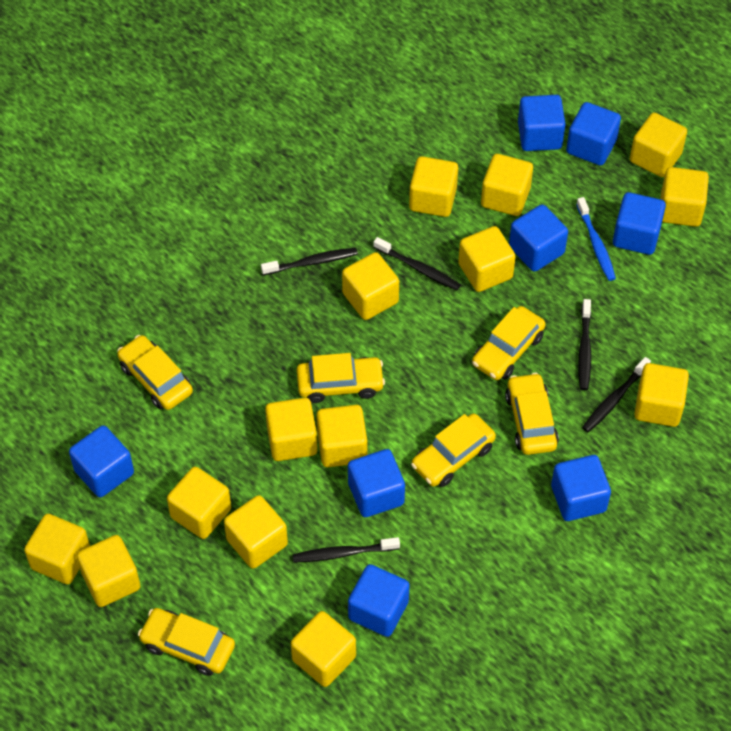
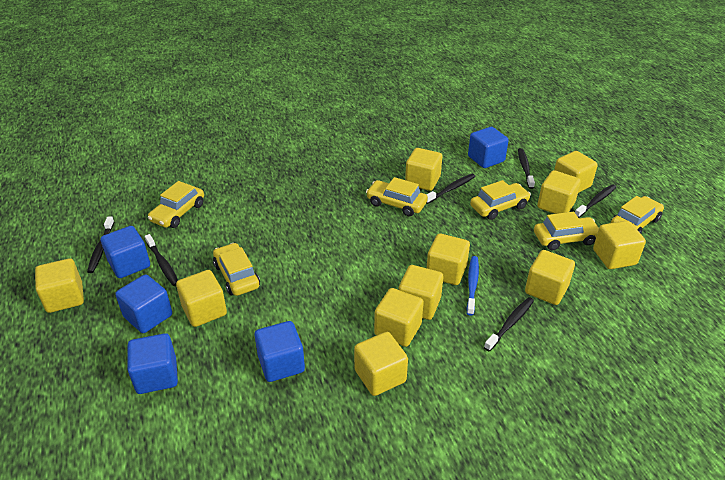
black toothbrush: 5 -> 6
blue cube: 8 -> 5
yellow cube: 14 -> 11

